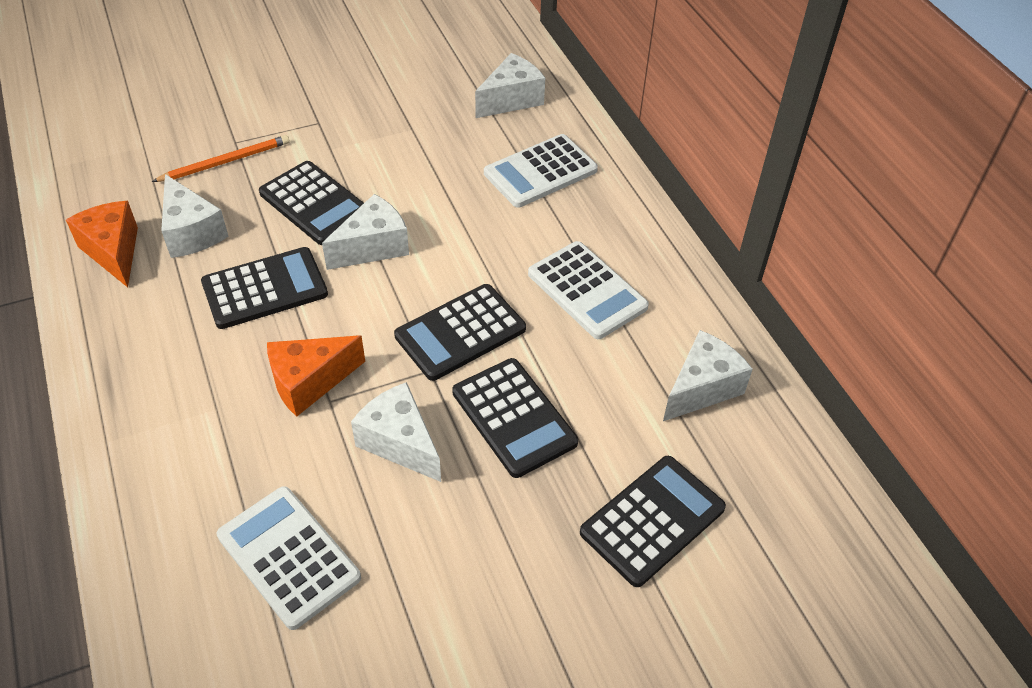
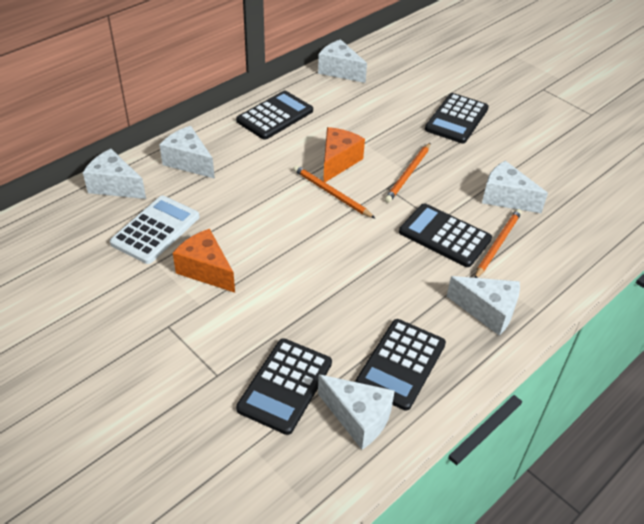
orange pencil: 1 -> 3
white calculator: 3 -> 1
white cheese: 5 -> 6

